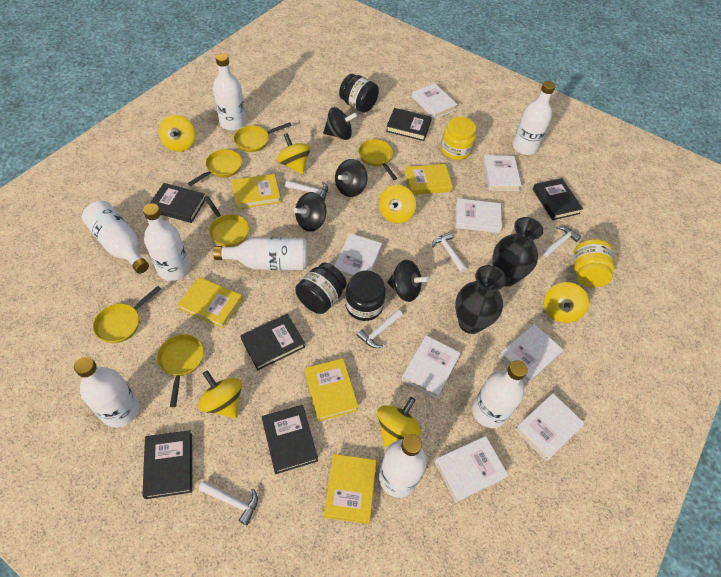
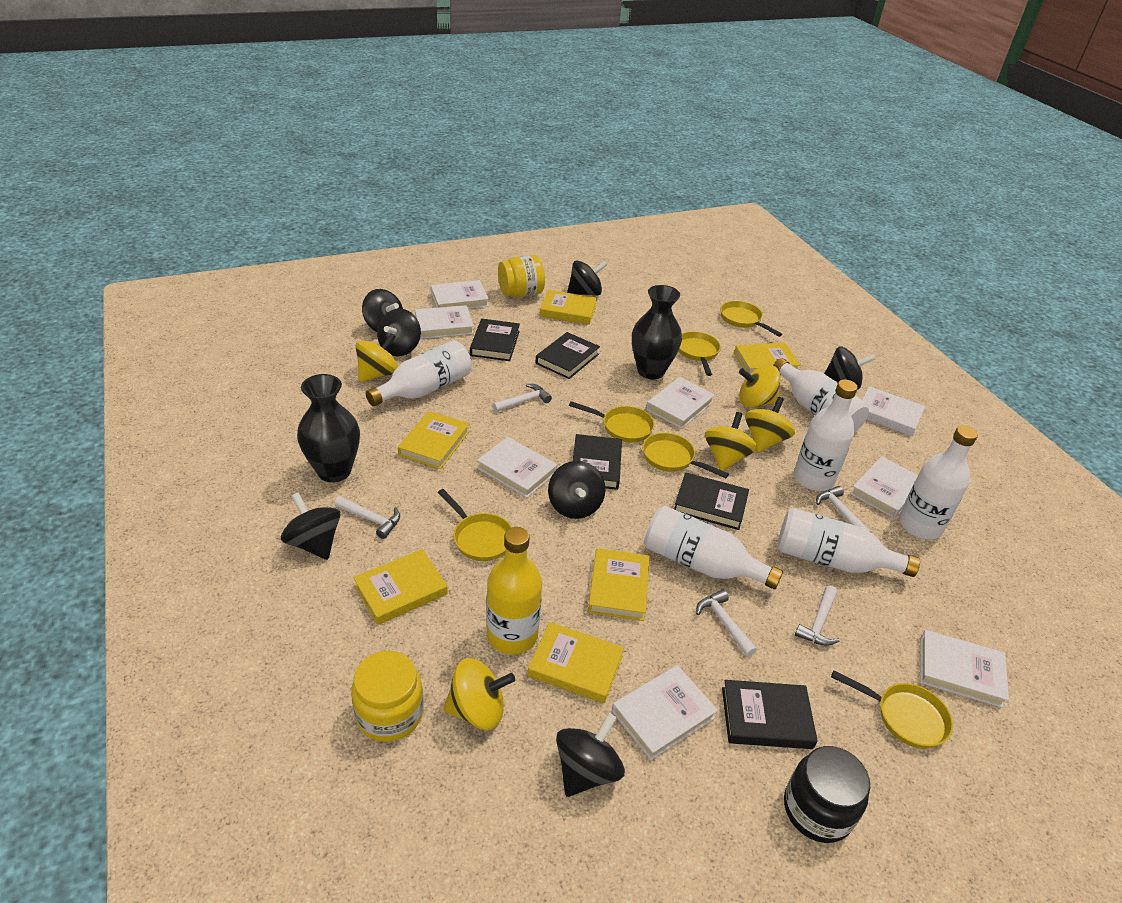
black book: 6 -> 5
black jar: 3 -> 1
black spinning top: 4 -> 7
white bottle: 8 -> 6
yellow book: 5 -> 6
yellow bottle: 0 -> 1
yellow spinning top: 6 -> 5

